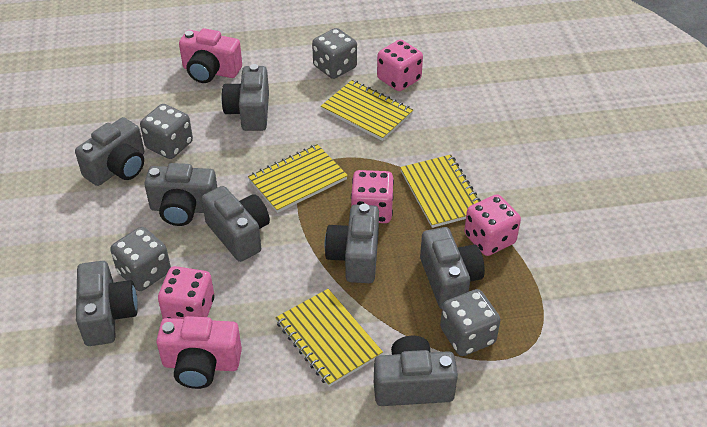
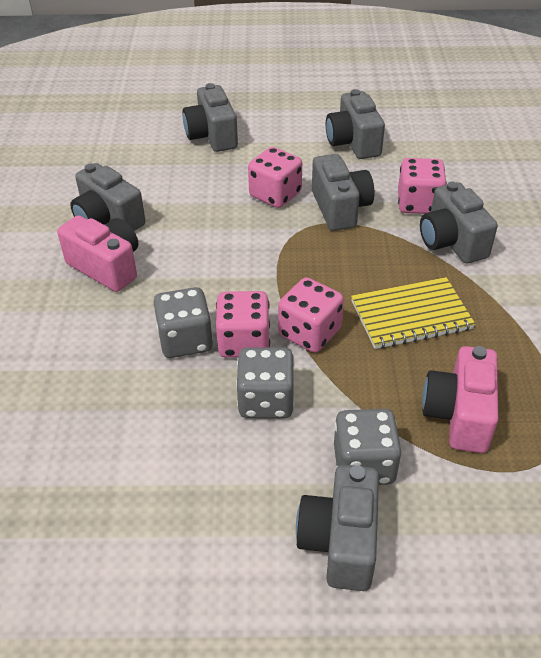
grey camera: 8 -> 6
grey dice: 4 -> 3
yellow notebook: 4 -> 1

